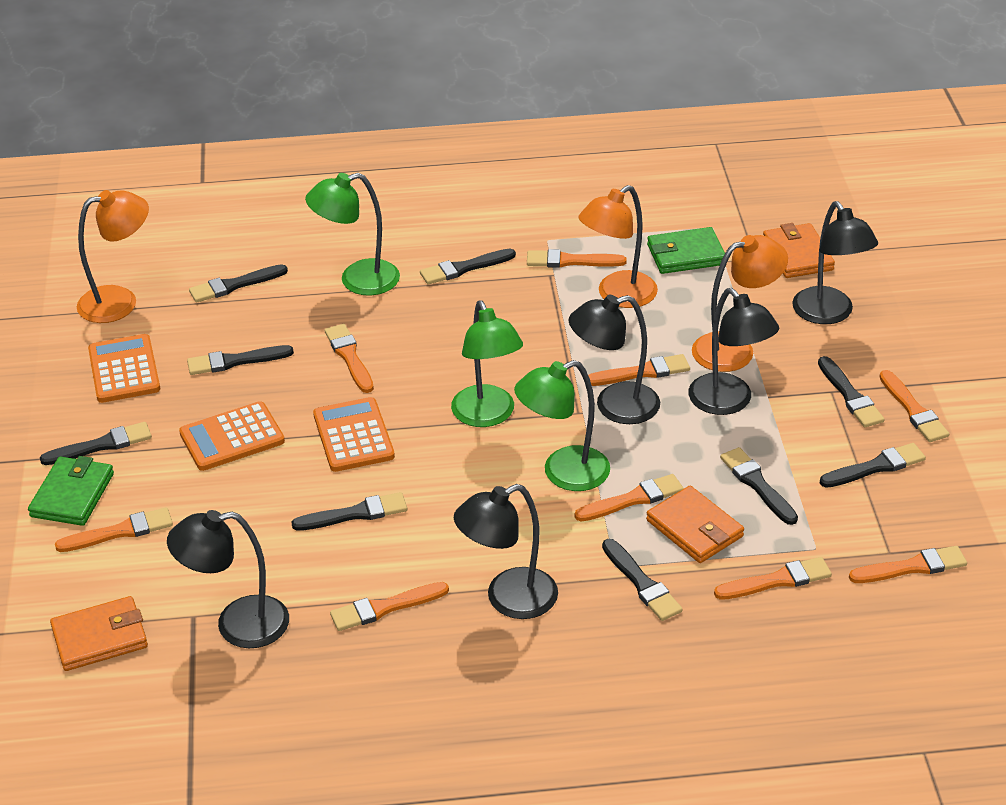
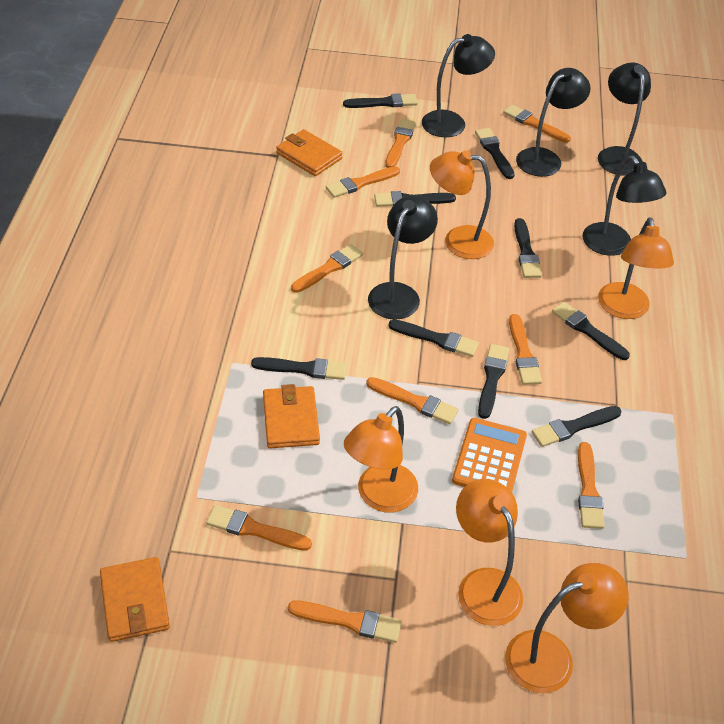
green lamp: 3 -> 0
green wallet: 2 -> 0
orange calculator: 3 -> 1
orange lamp: 3 -> 5

